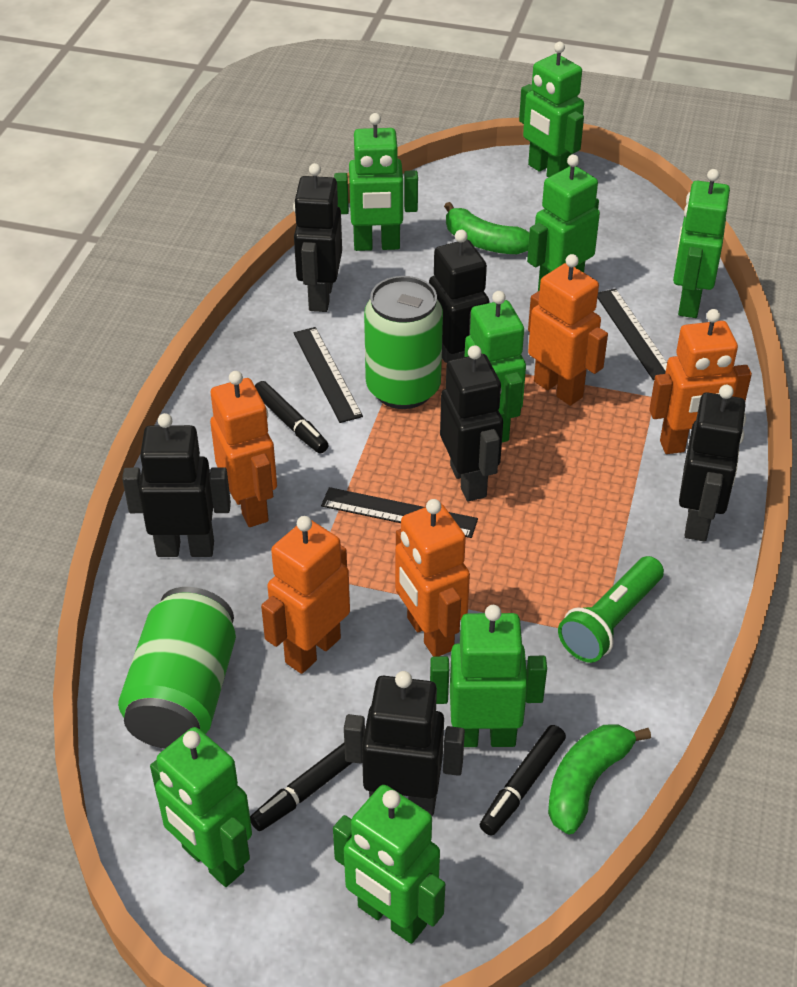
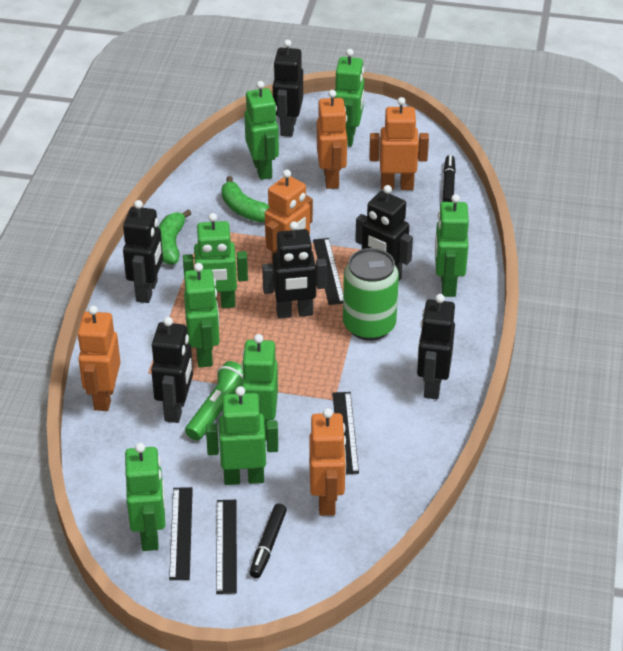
black marker: 3 -> 2
black ruler: 3 -> 4
green can: 2 -> 1

